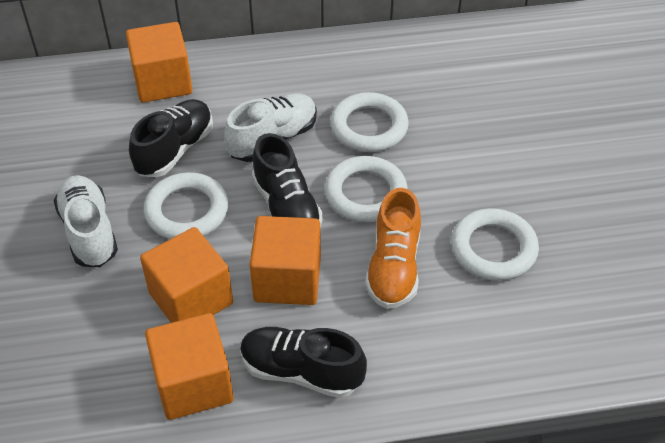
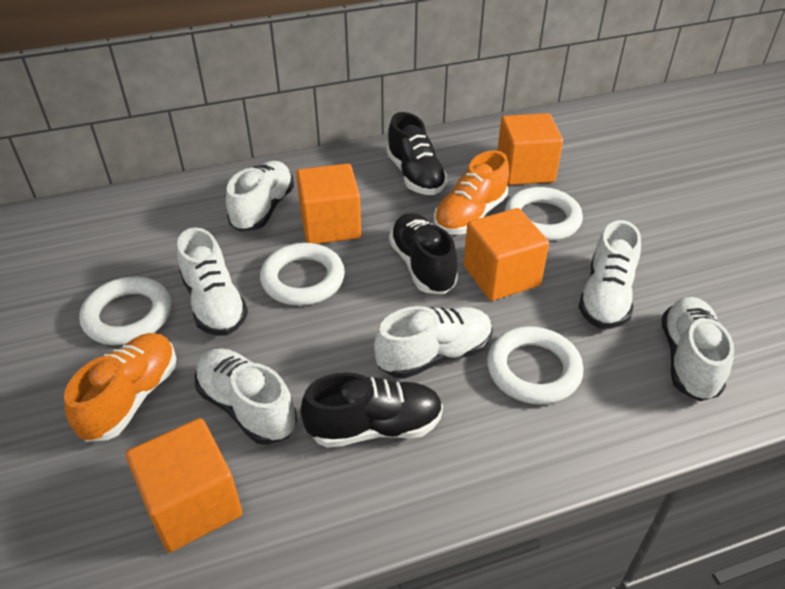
orange shoe: 1 -> 2
white shoe: 2 -> 6

